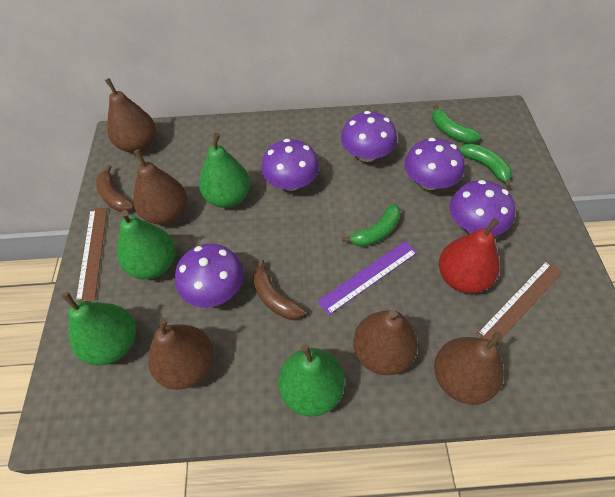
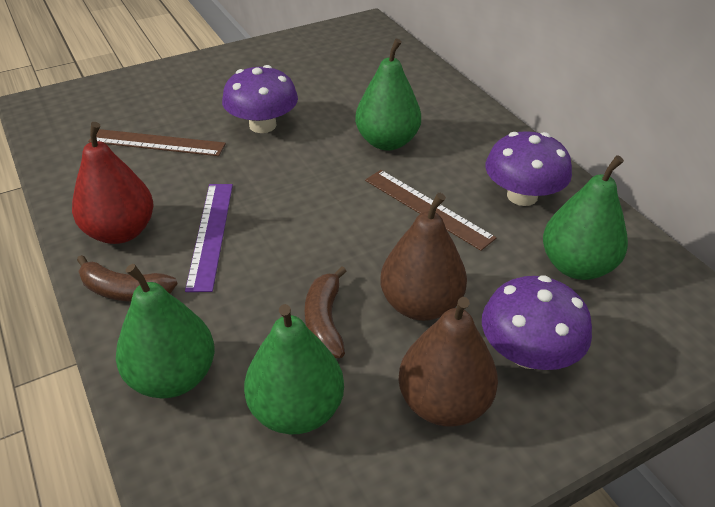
brown pear: 5 -> 2
green banana: 3 -> 0
purple mushroom: 5 -> 3

